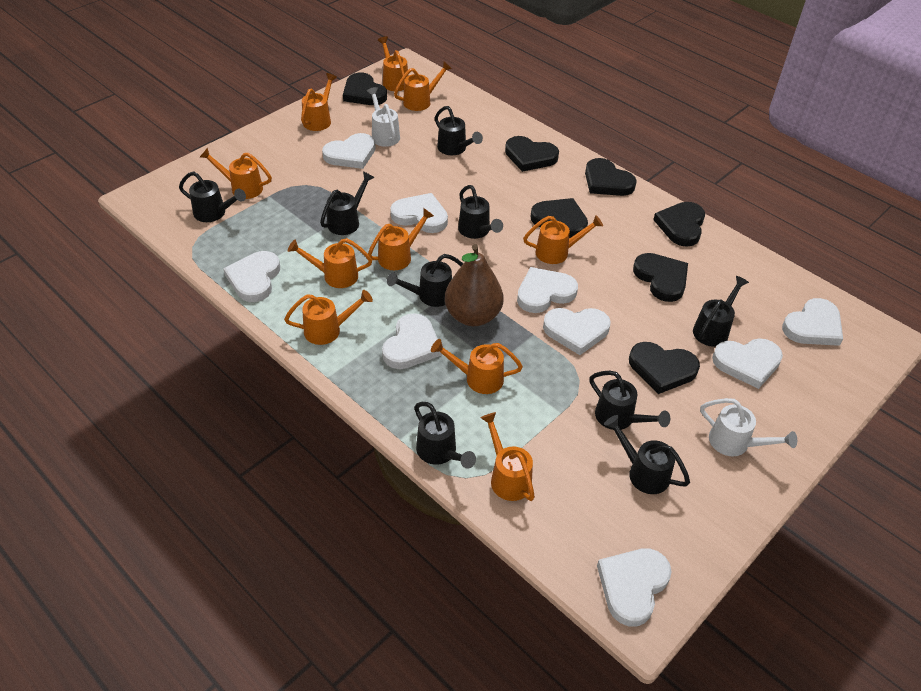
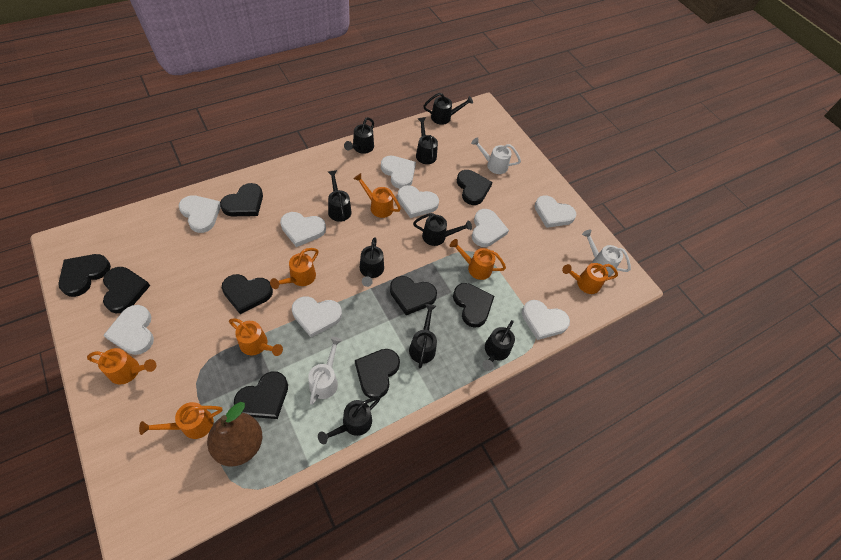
black heart: 7 -> 9
orange watering can: 10 -> 7
white watering can: 2 -> 3

